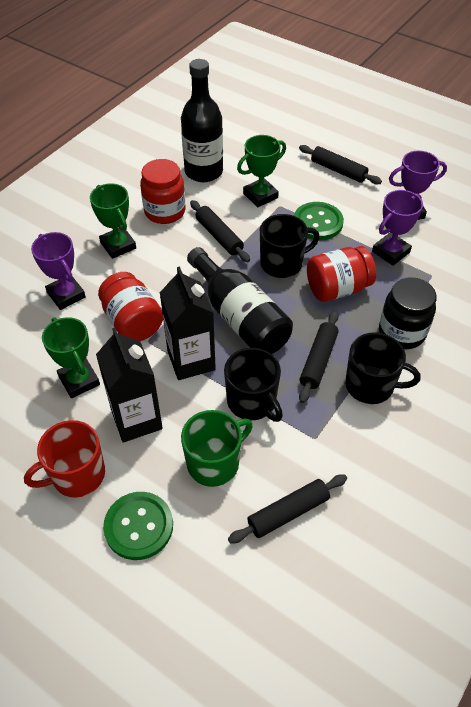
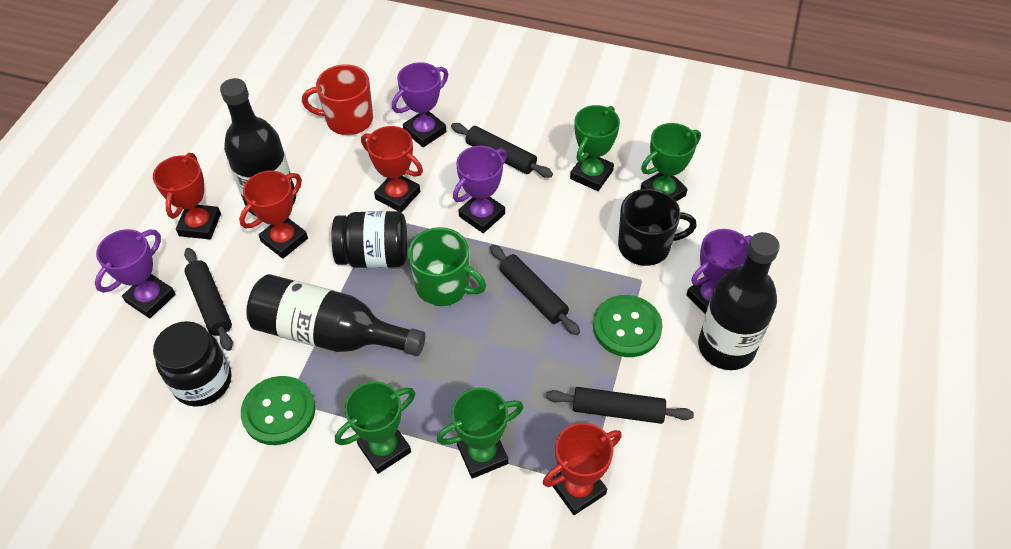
black bottle: 2 -> 3
black carton: 2 -> 0
black jar: 1 -> 2
black mug: 3 -> 1
green trophy: 3 -> 4
purple trophy: 3 -> 4
red jar: 3 -> 0
red trophy: 0 -> 4

